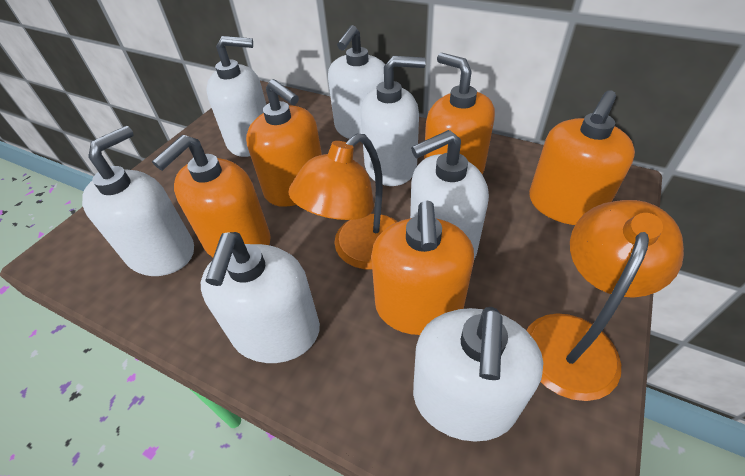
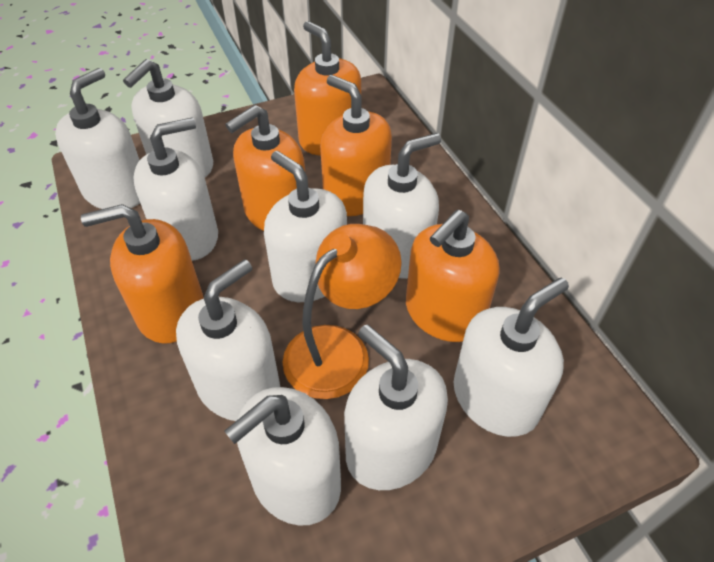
orange lamp: 2 -> 1
white soap dispenser: 7 -> 9

